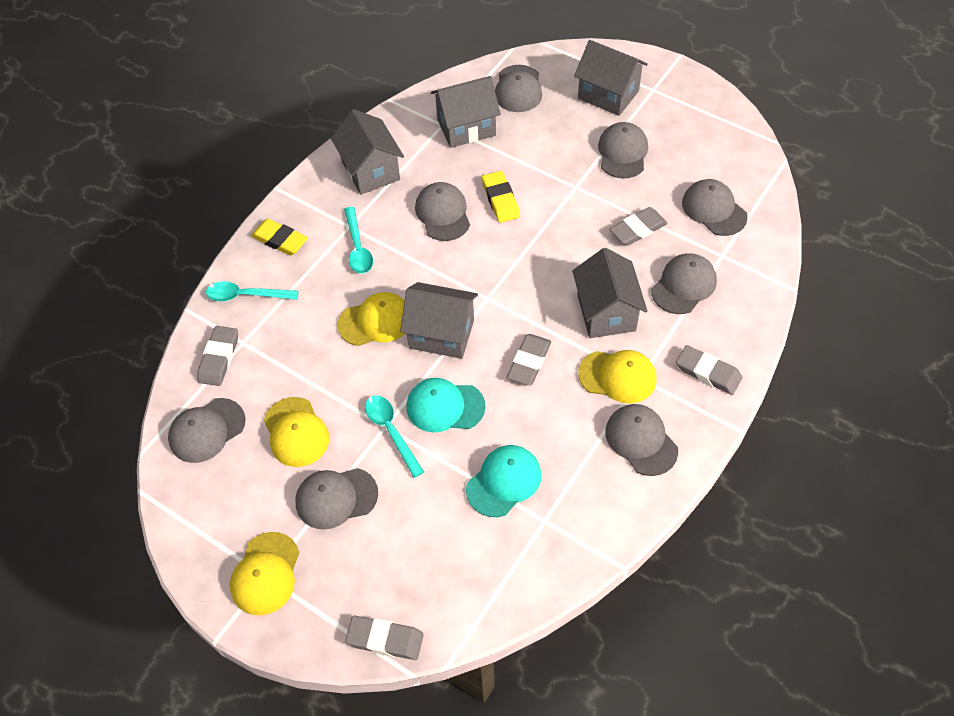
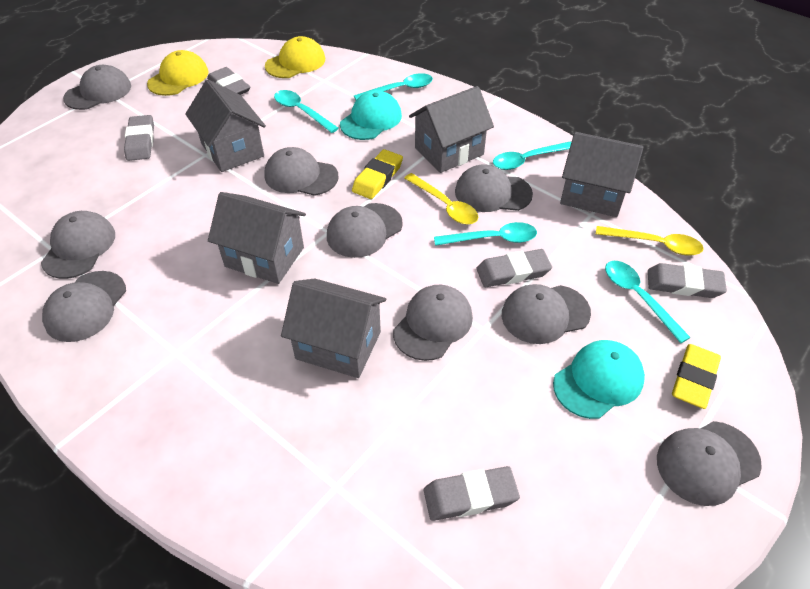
grey cap: 8 -> 9
turquoise spoon: 3 -> 5
yellow cap: 4 -> 2
yellow spoon: 0 -> 2

